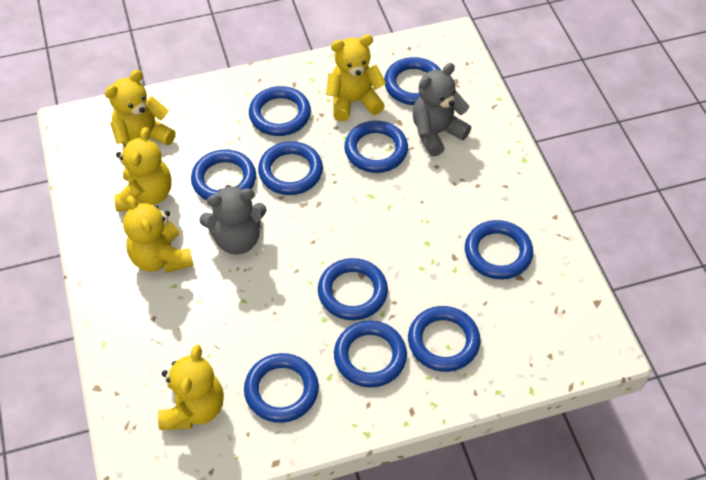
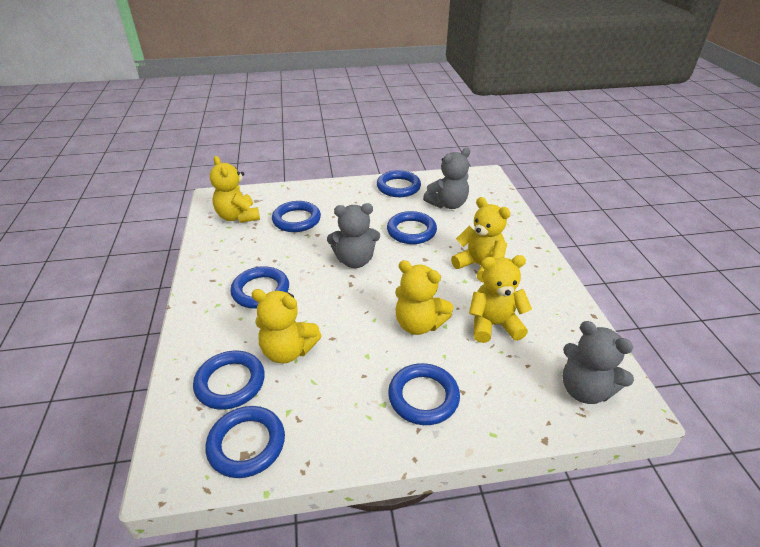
blue ring: 10 -> 7
grey teddy bear: 2 -> 3

